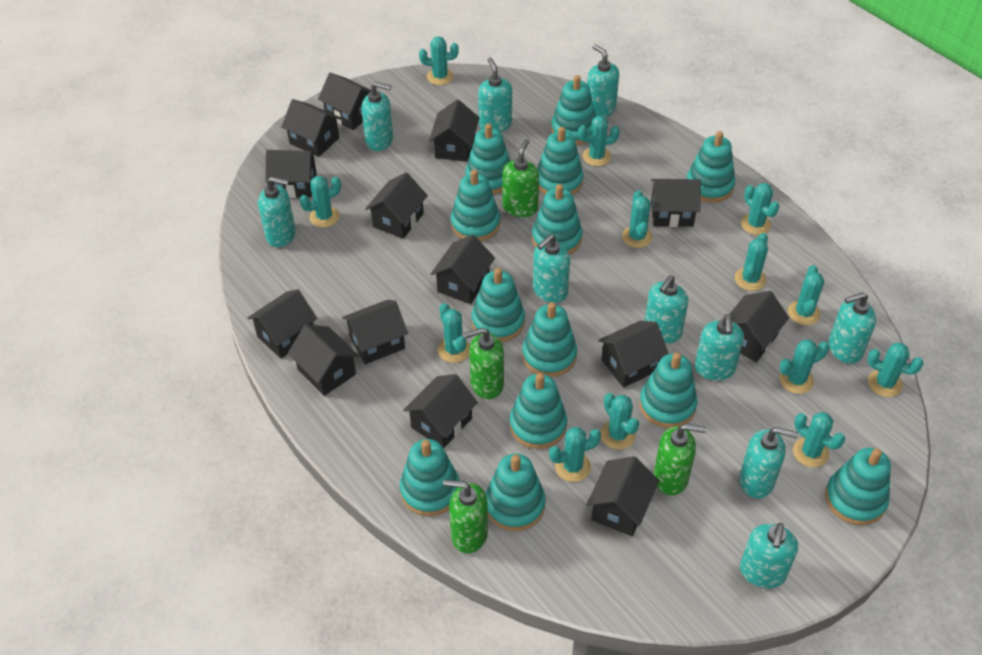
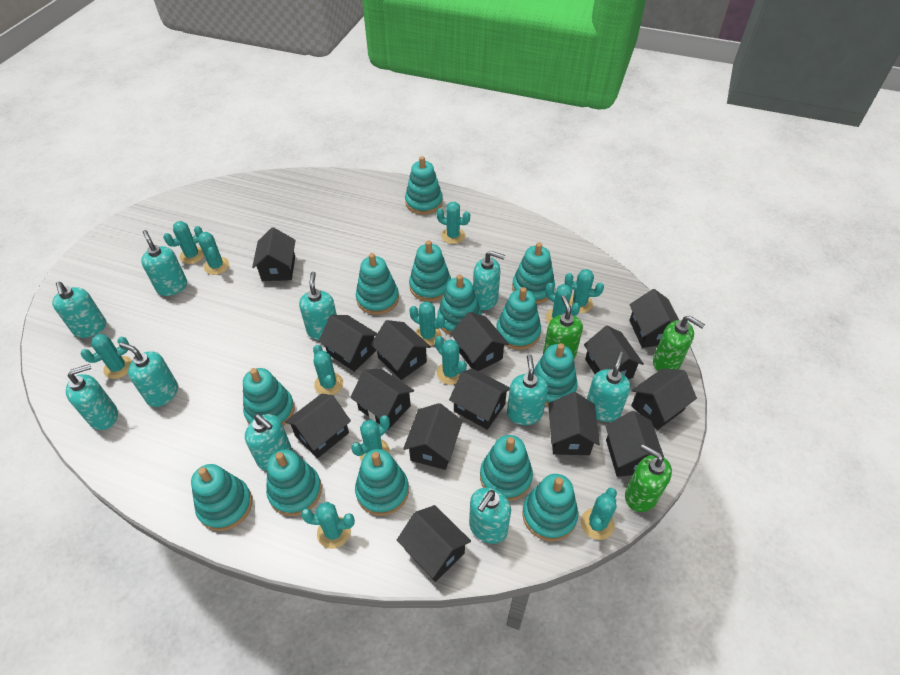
green soap dispenser: 4 -> 3
turquoise cactus: 13 -> 12

